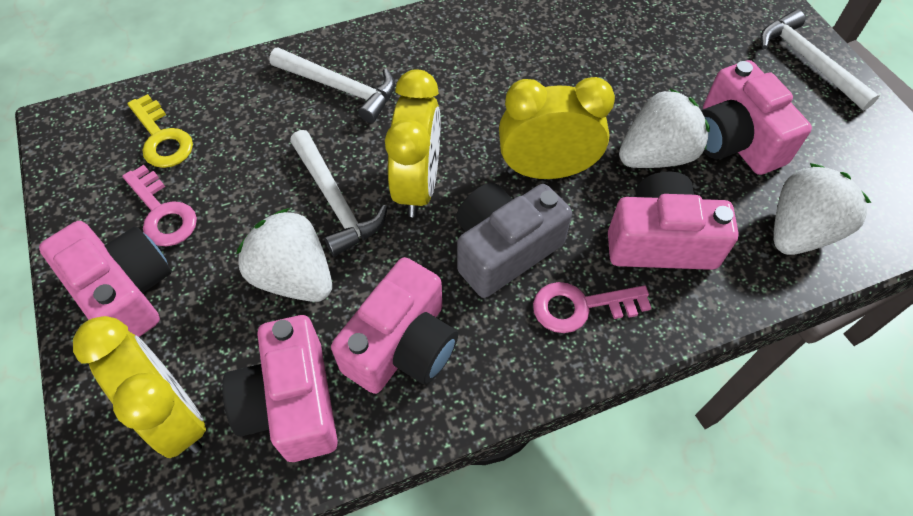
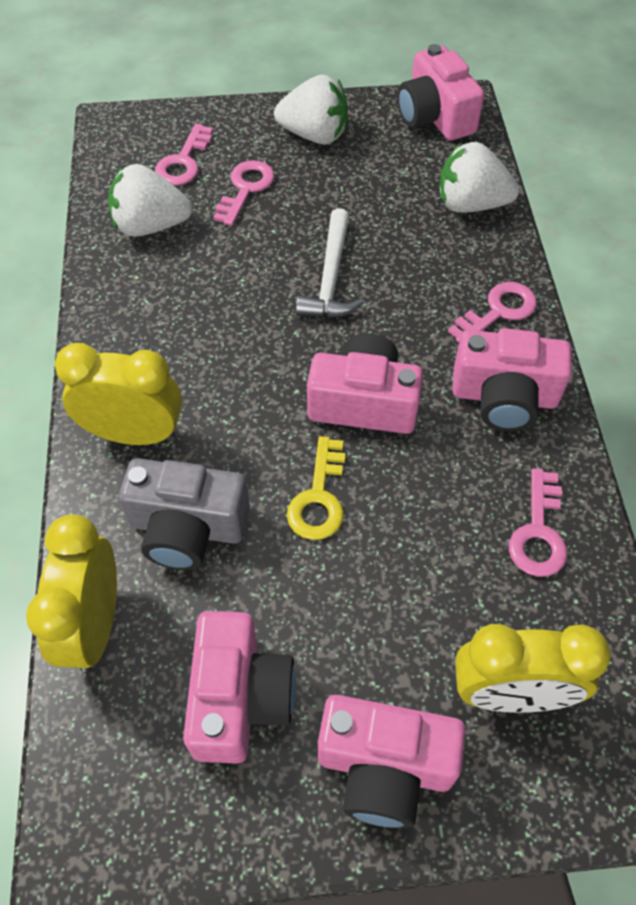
pink key: 2 -> 4
white hammer: 3 -> 1

